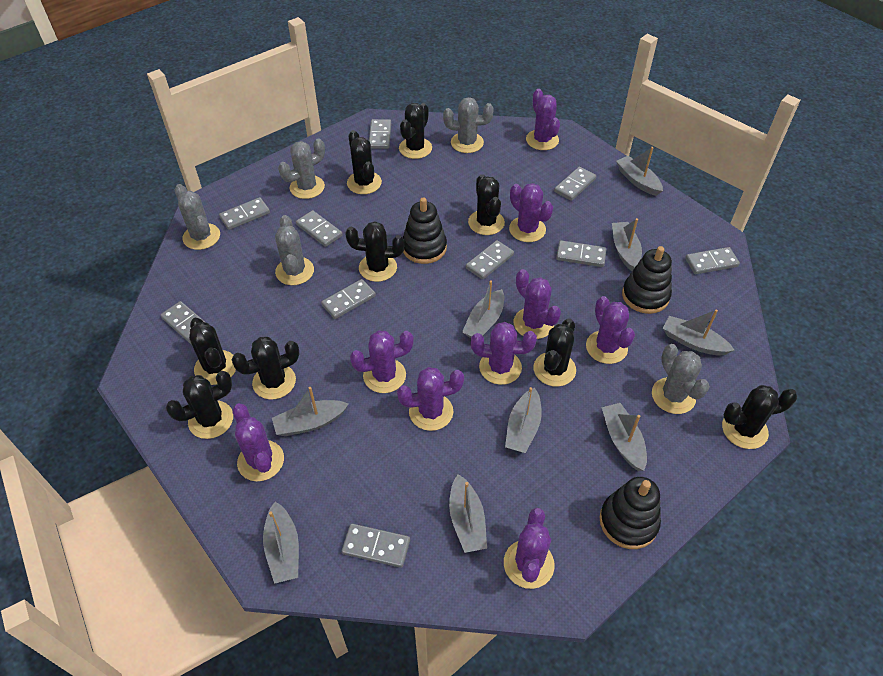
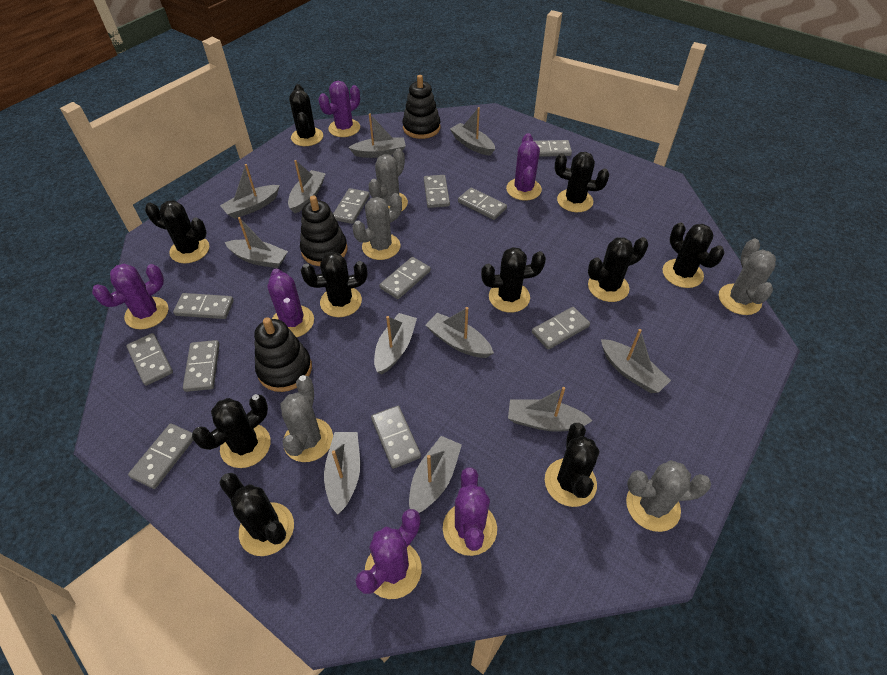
black cactus: 9 -> 10
grey boat: 9 -> 11
grey domino: 10 -> 11
purple cactus: 9 -> 6

